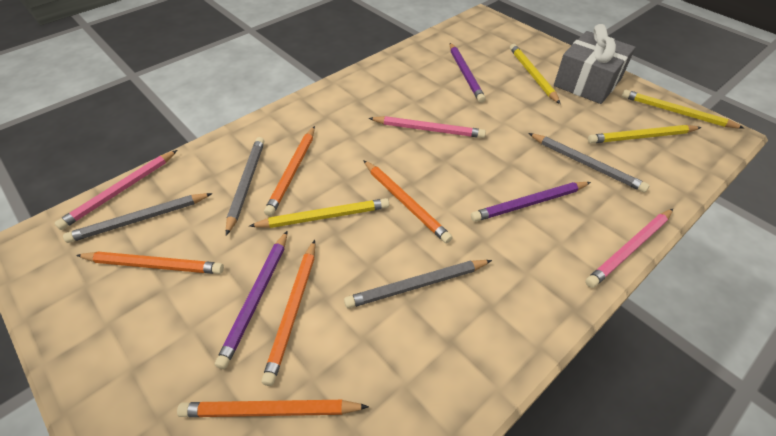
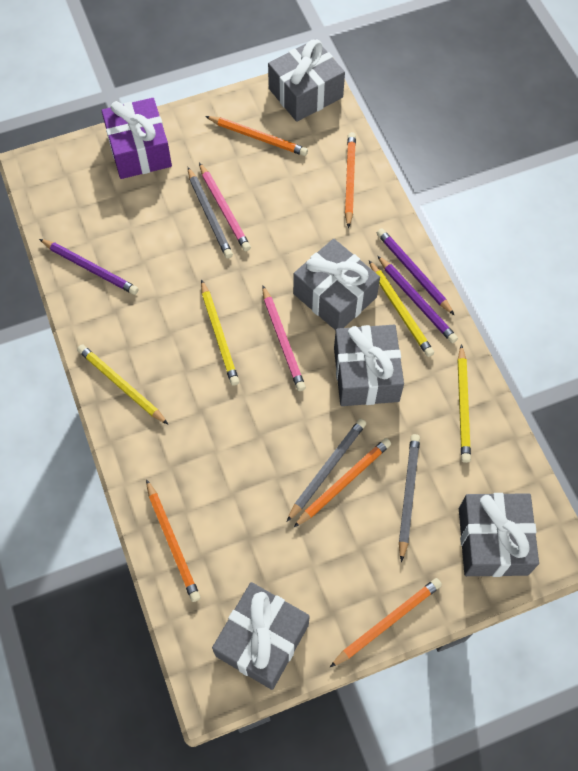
grey gift: 1 -> 5
grey pencil: 4 -> 3
pink pencil: 3 -> 2
purple gift: 0 -> 1

